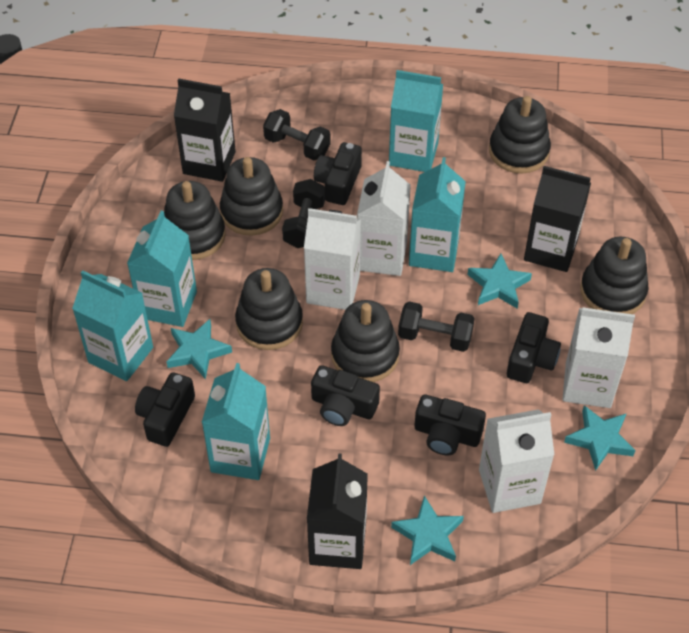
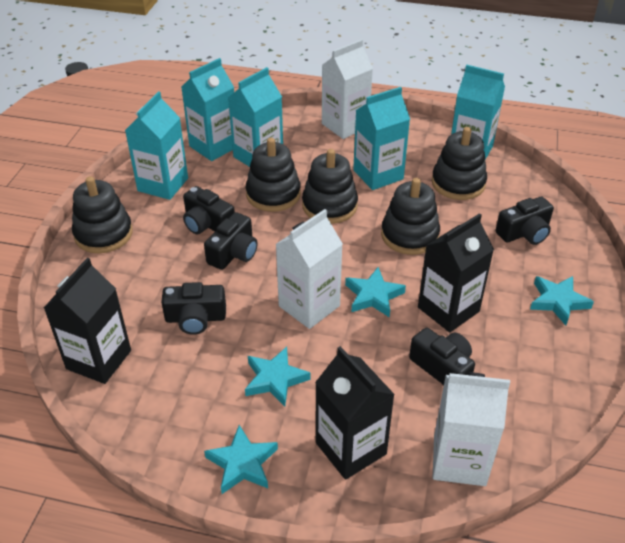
black dumbbell: 3 -> 0
black stacking toy: 6 -> 5
white carton: 4 -> 3

